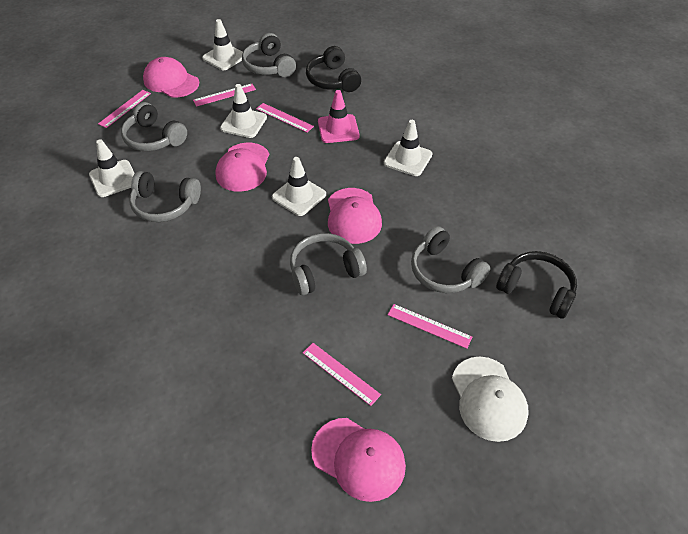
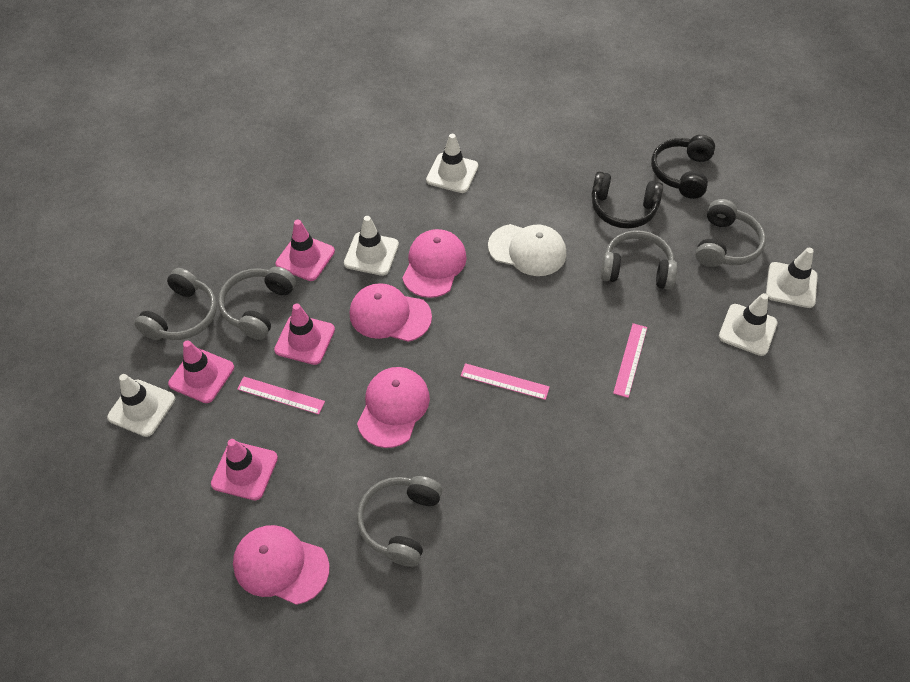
pink ruler: 5 -> 3
pink traffic cone: 1 -> 4

